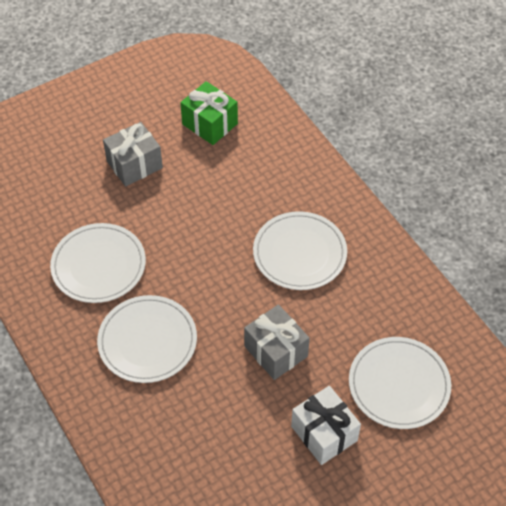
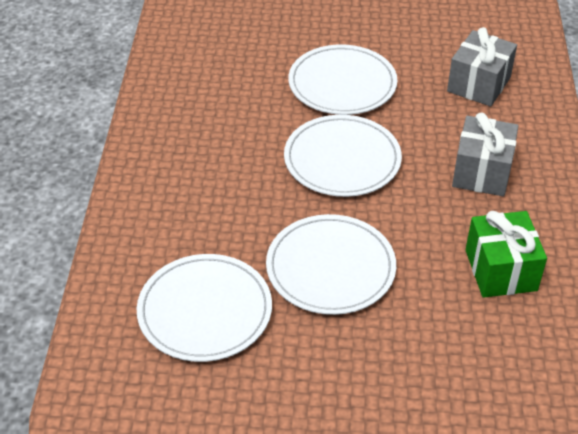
white gift: 1 -> 0

